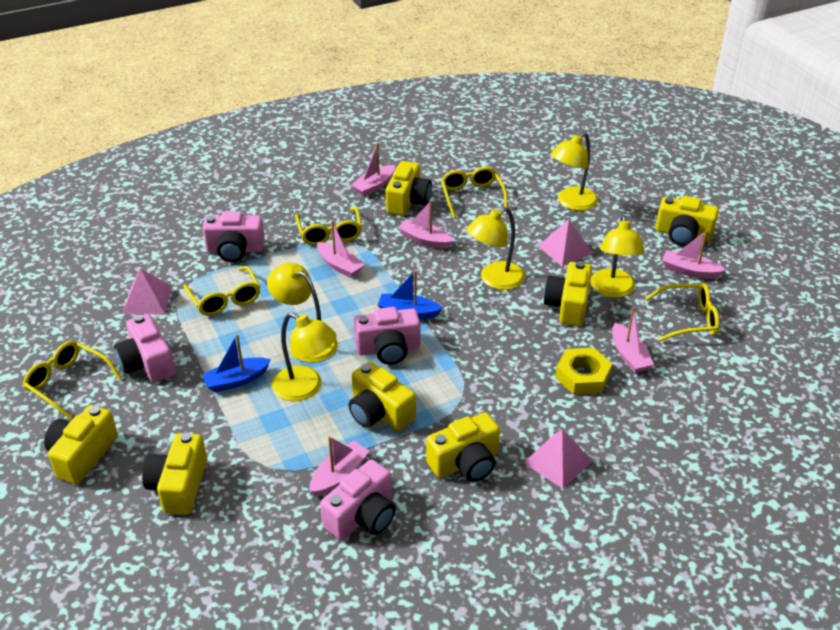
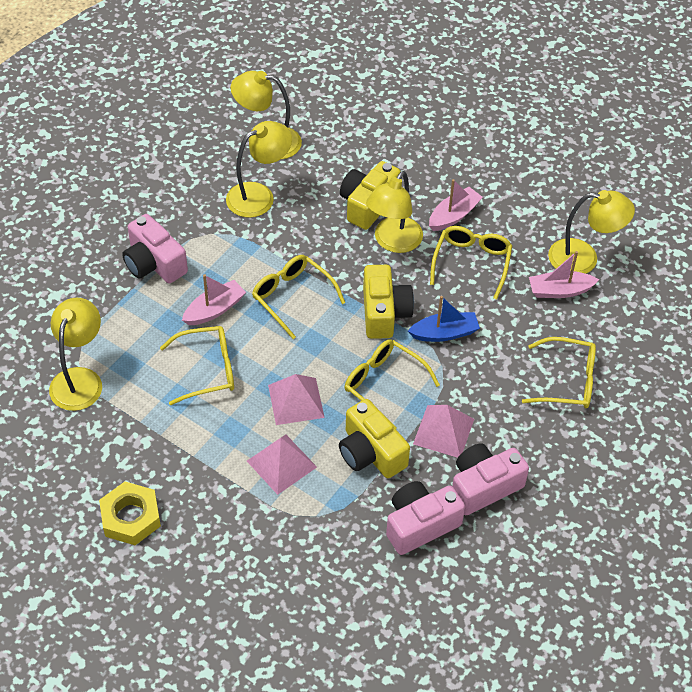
blue boat: 2 -> 1
pink boat: 6 -> 3
pink camera: 4 -> 3
yellow camera: 7 -> 3

